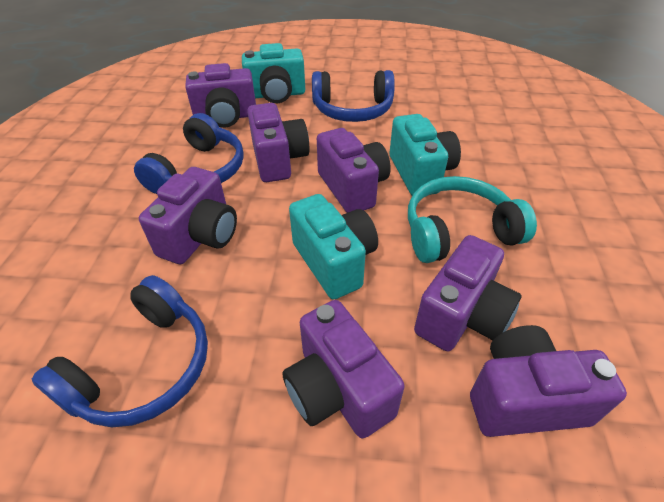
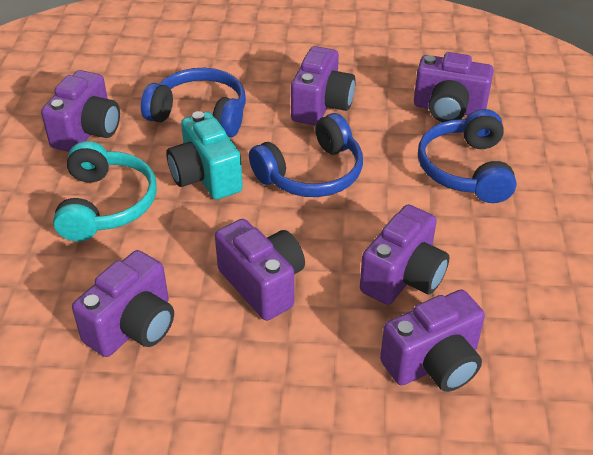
turquoise camera: 3 -> 1

